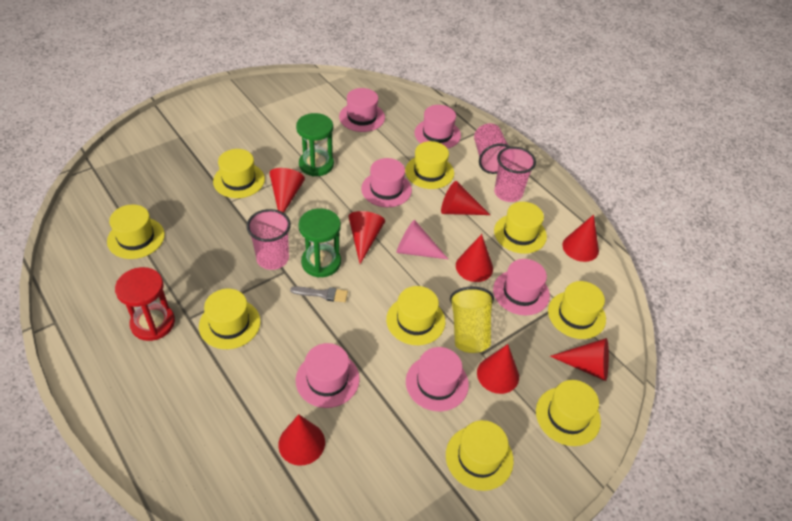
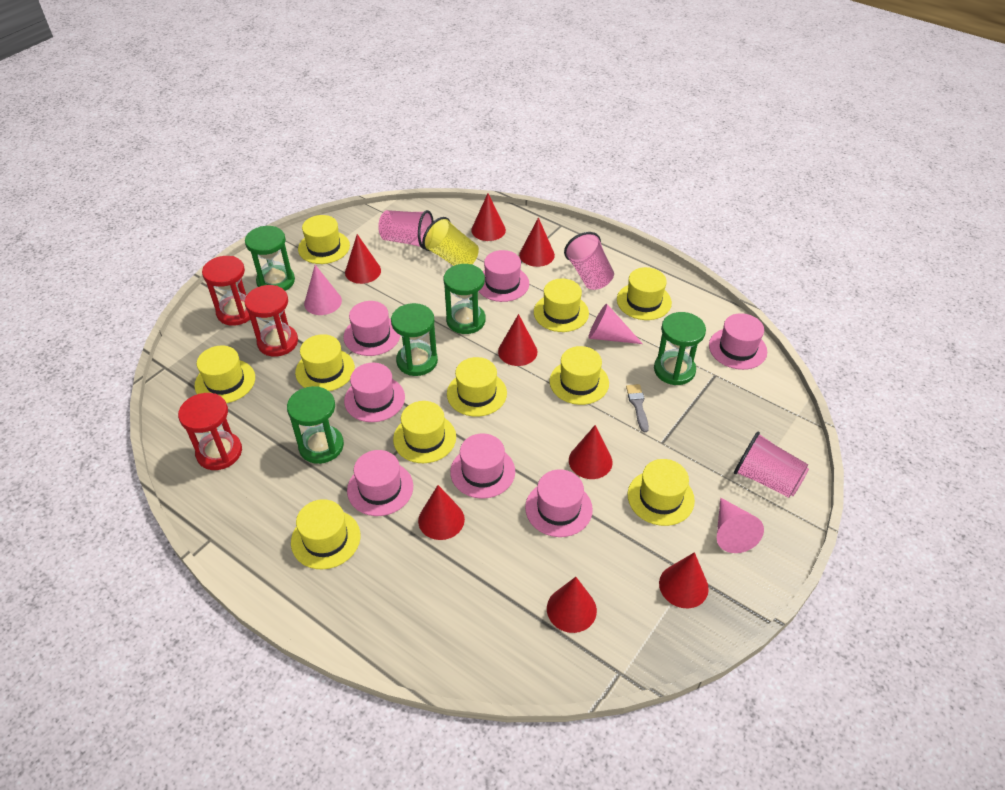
green hourglass: 2 -> 5
pink cone: 1 -> 3
pink hat: 6 -> 7
red hourglass: 1 -> 3
yellow hat: 9 -> 10

